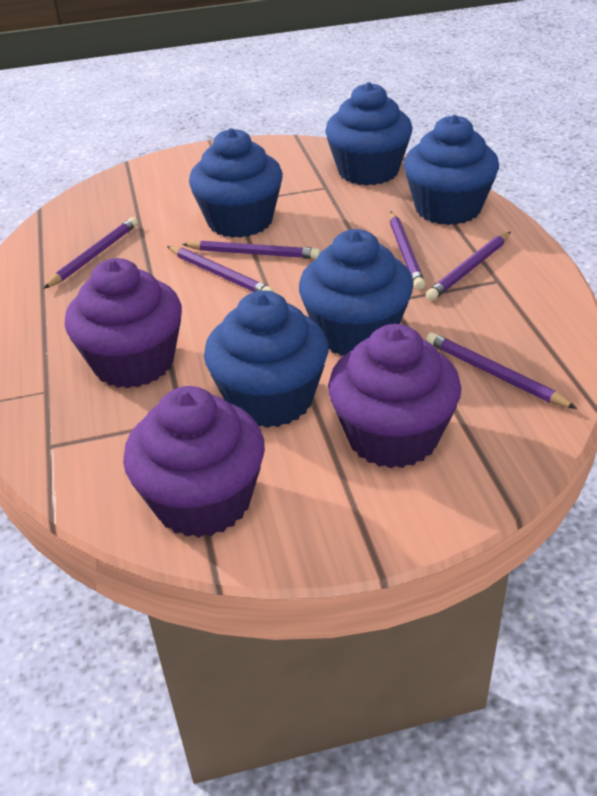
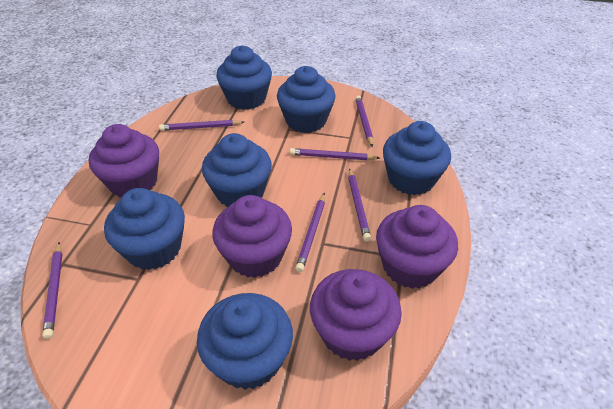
blue cupcake: 5 -> 6
purple cupcake: 3 -> 4

